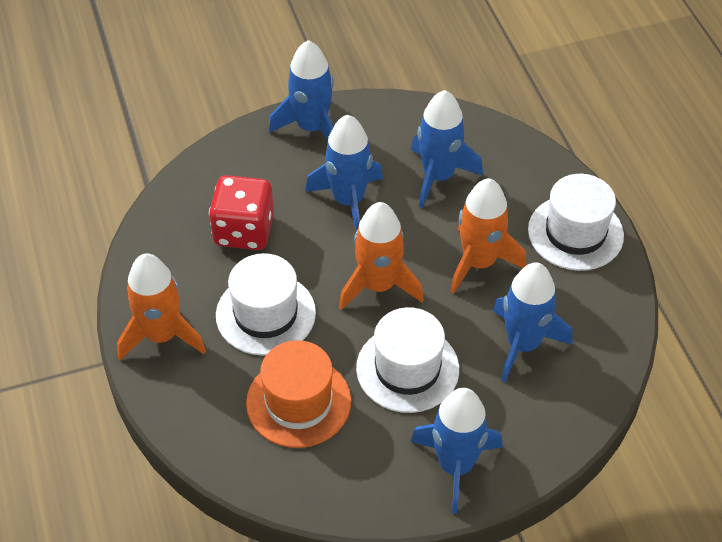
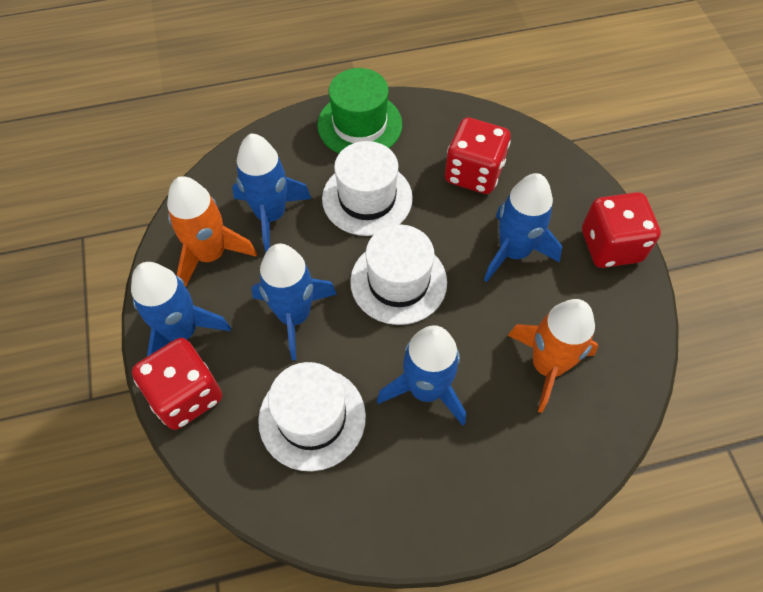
green hat: 0 -> 1
orange hat: 1 -> 0
orange rocket: 3 -> 2
red dice: 1 -> 3

